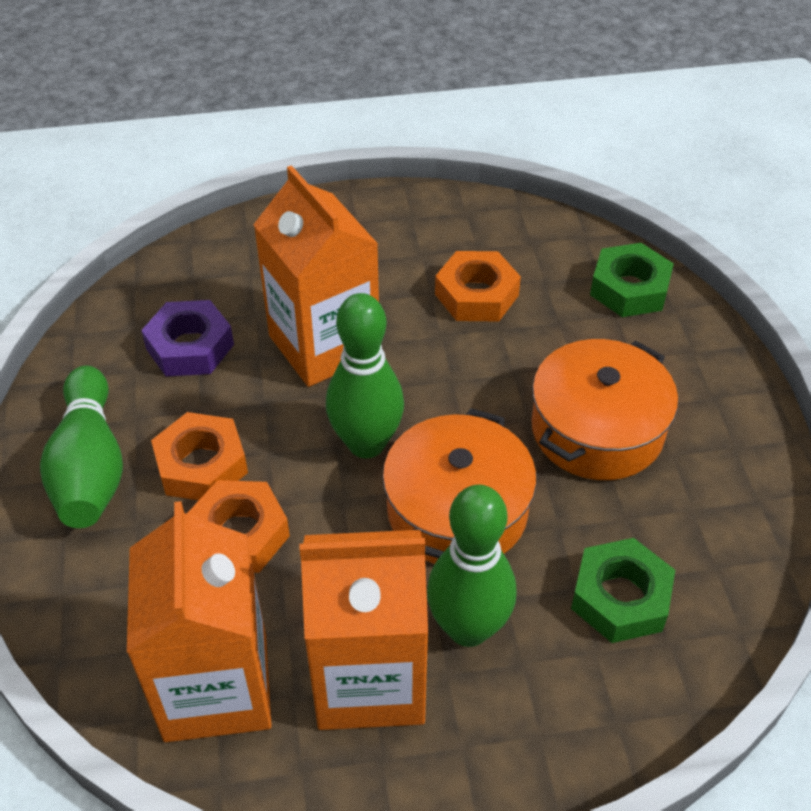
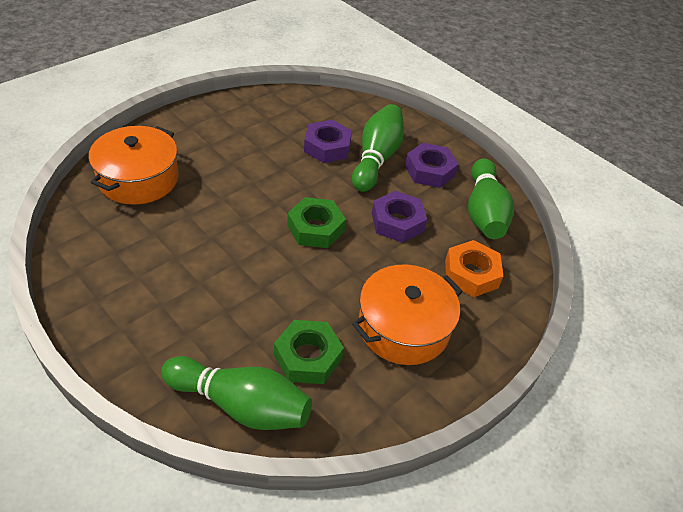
orange carton: 3 -> 0
orange nut: 3 -> 1
purple nut: 1 -> 3

